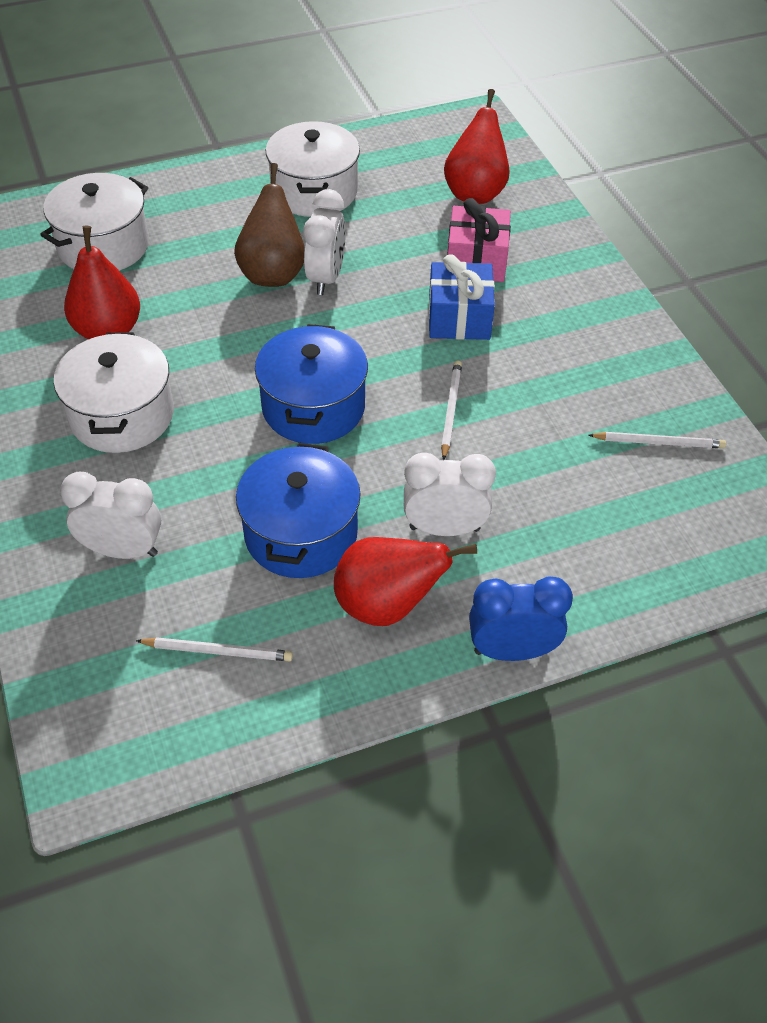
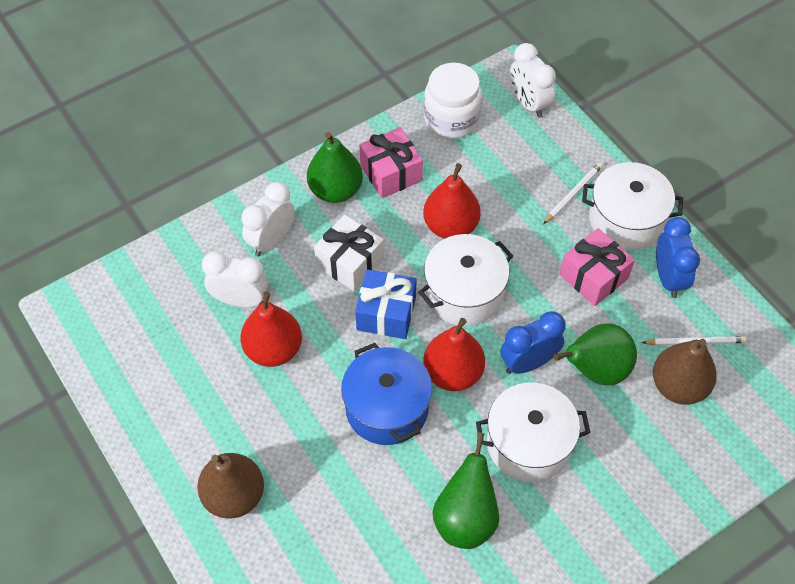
blue clock: 1 -> 2
blue pot: 2 -> 1
brown pear: 1 -> 2
green pear: 0 -> 3
pink gift: 1 -> 2
white gift: 0 -> 1
white jar: 0 -> 1
white pencil: 3 -> 2

